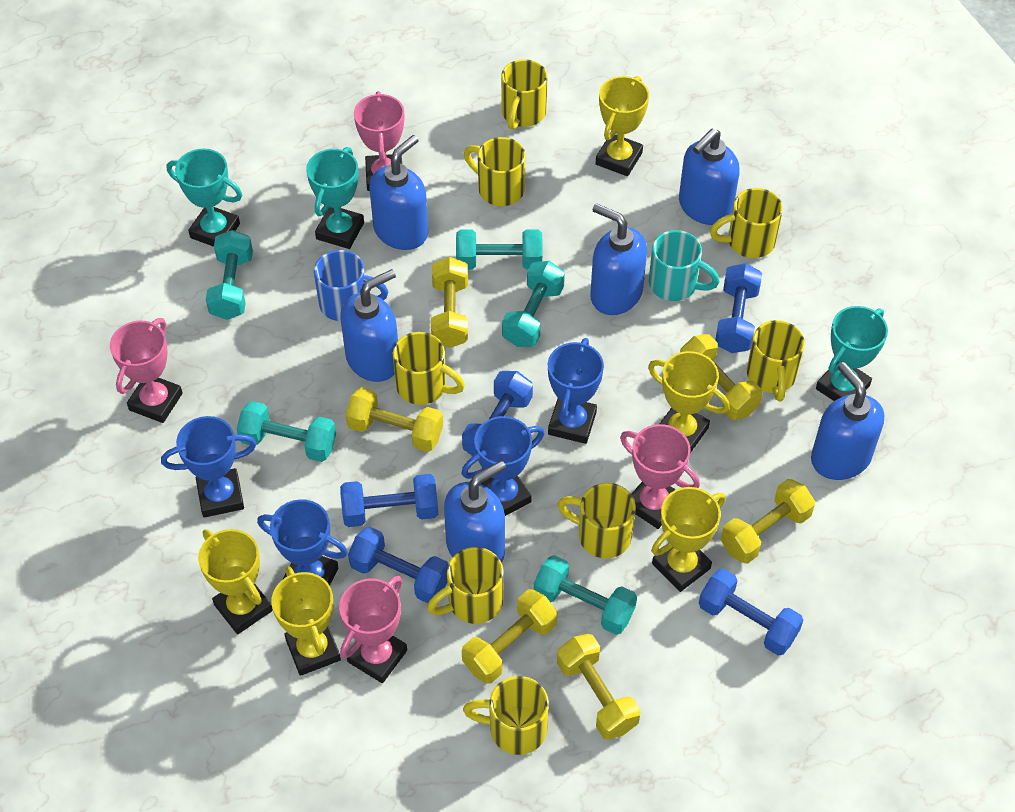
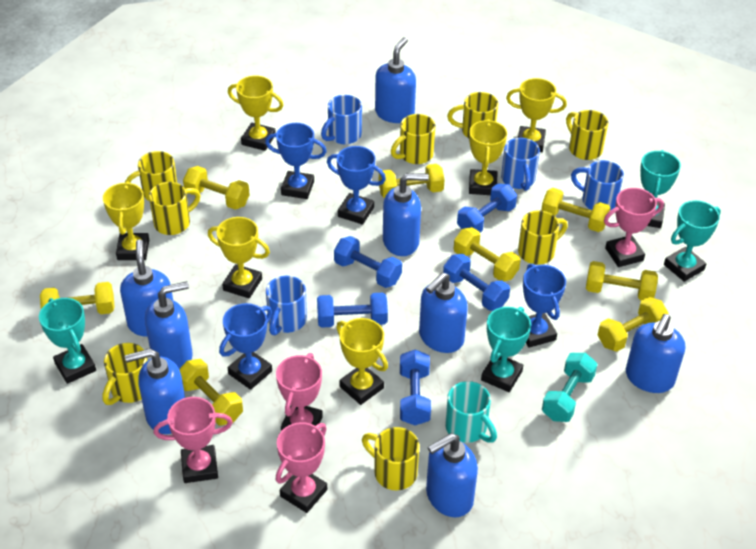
blue mug: 1 -> 4
blue soap dispenser: 6 -> 8
turquoise dumbbell: 5 -> 1
turquoise trophy: 3 -> 4
yellow dumbbell: 6 -> 8
yellow trophy: 5 -> 6

